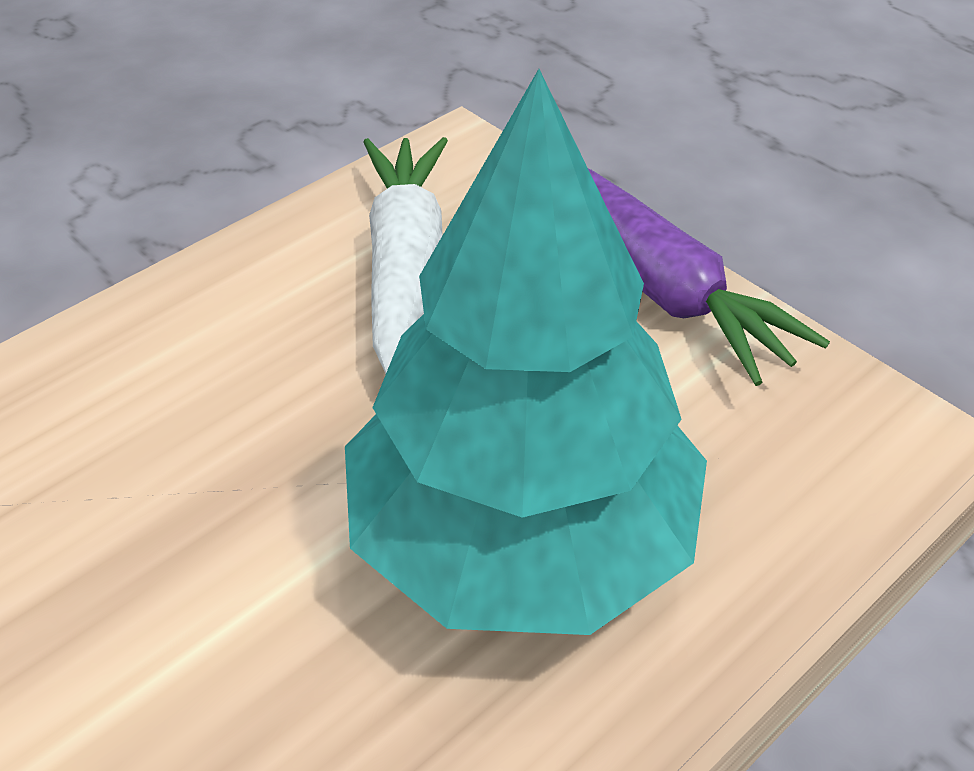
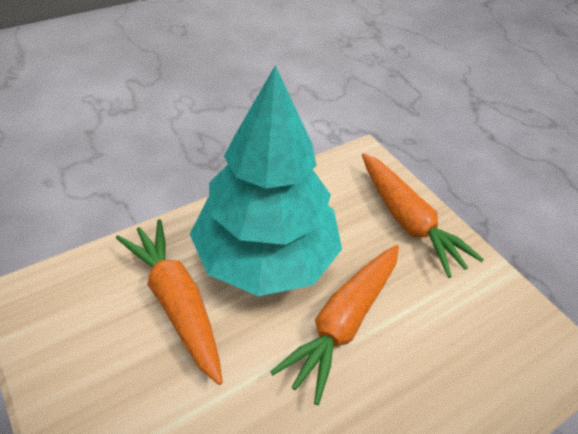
orange carrot: 0 -> 3
purple carrot: 1 -> 0
white carrot: 1 -> 0

